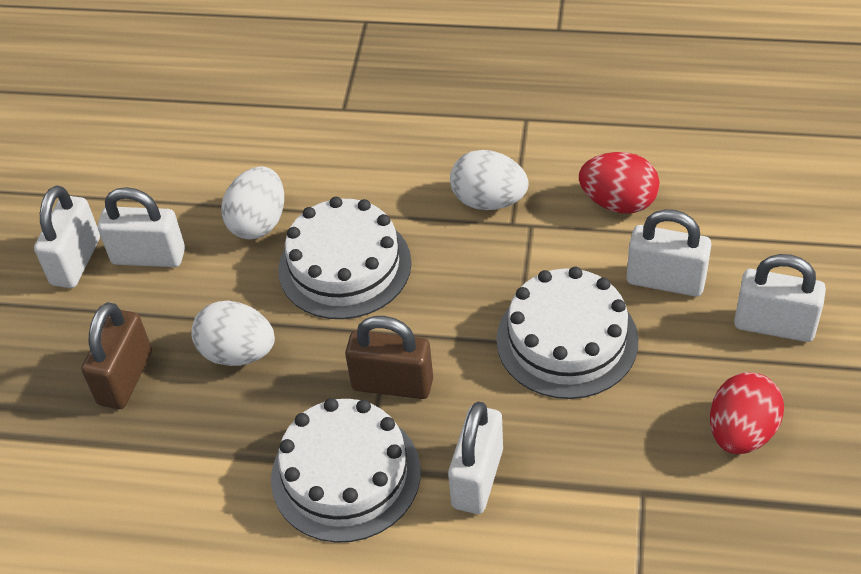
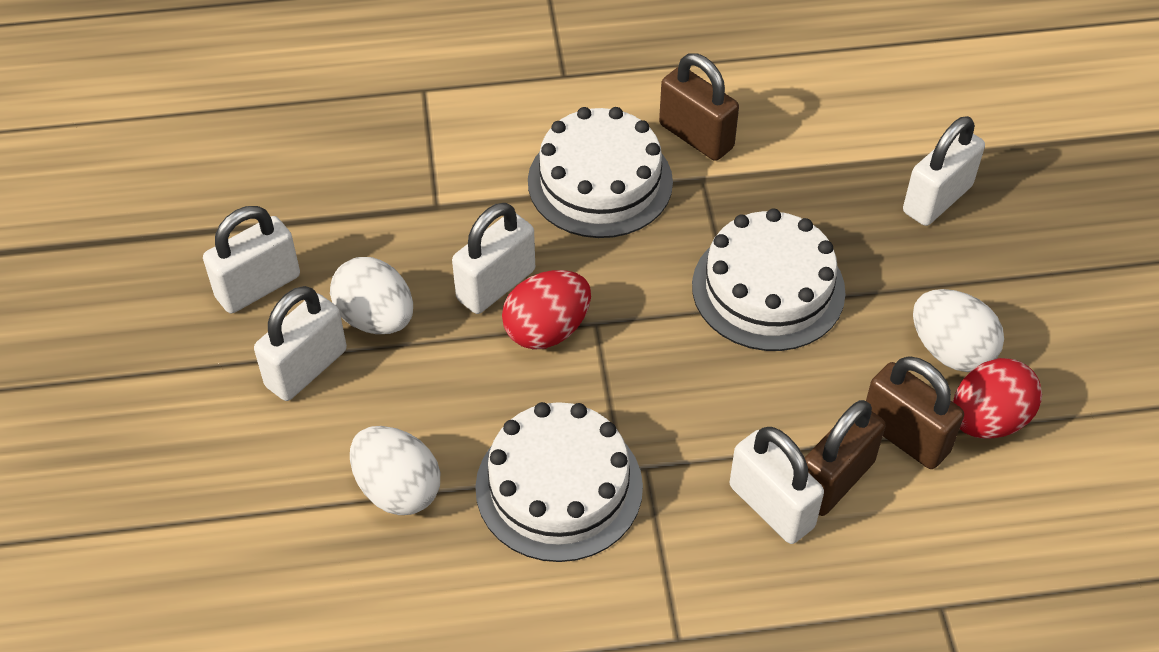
brown padlock: 2 -> 3

